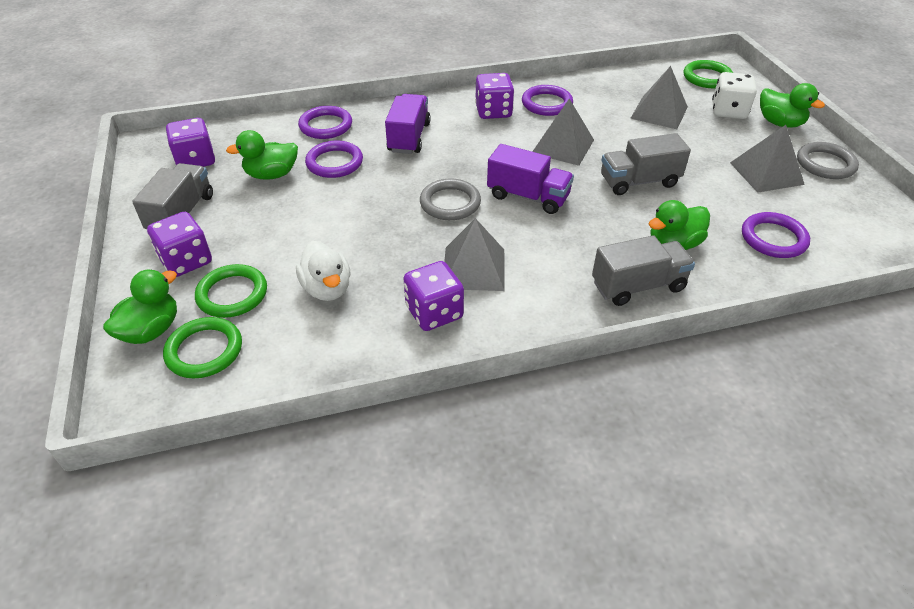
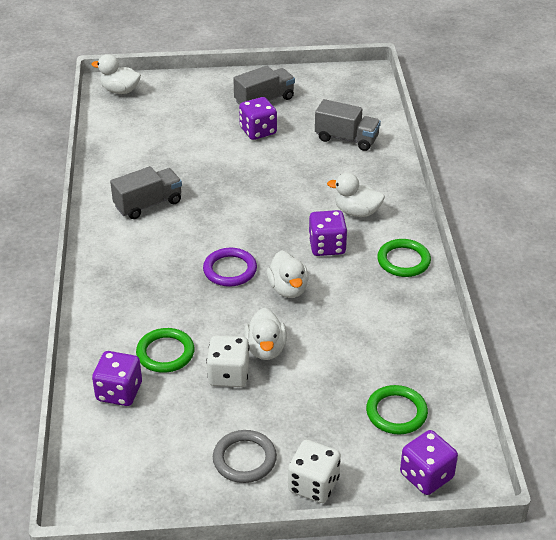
green duck: 4 -> 0
grey pyramid: 4 -> 0
grey ring: 2 -> 1
purple ring: 4 -> 1
purple truck: 2 -> 0
white dice: 1 -> 2
white duck: 1 -> 4

